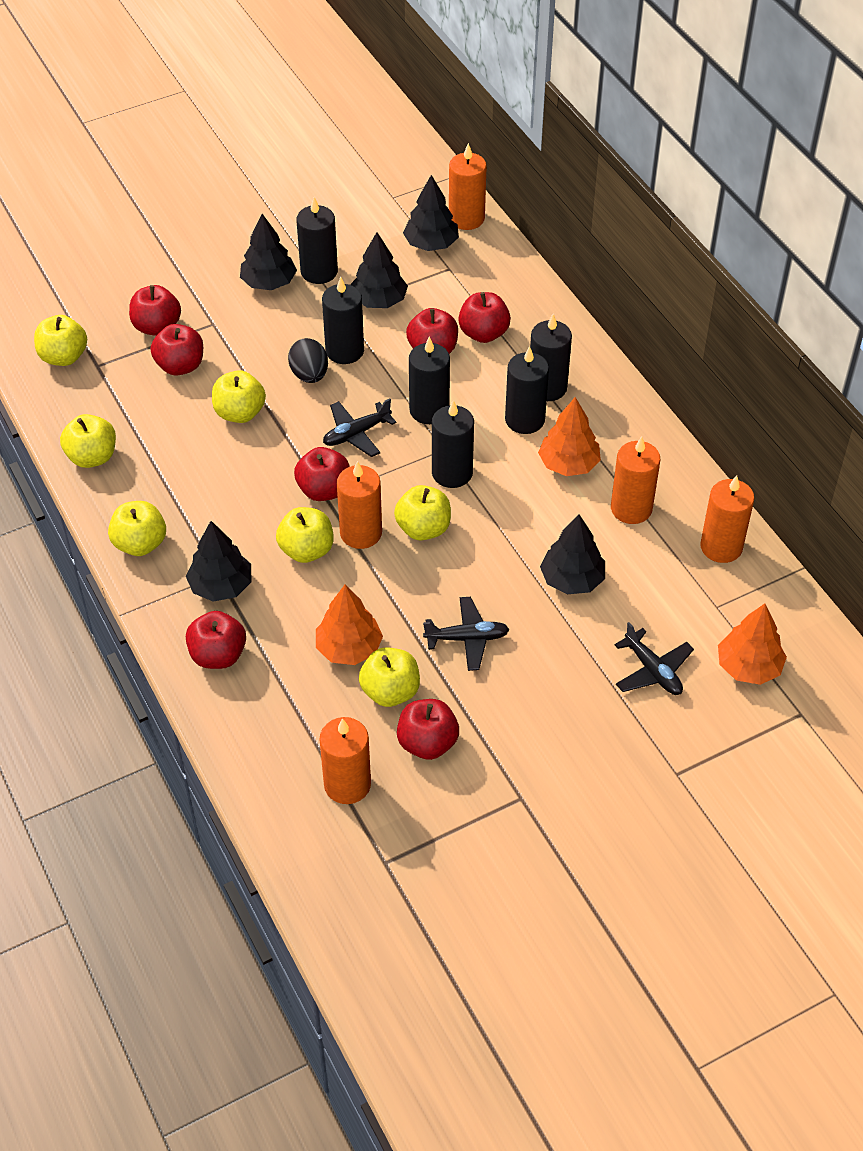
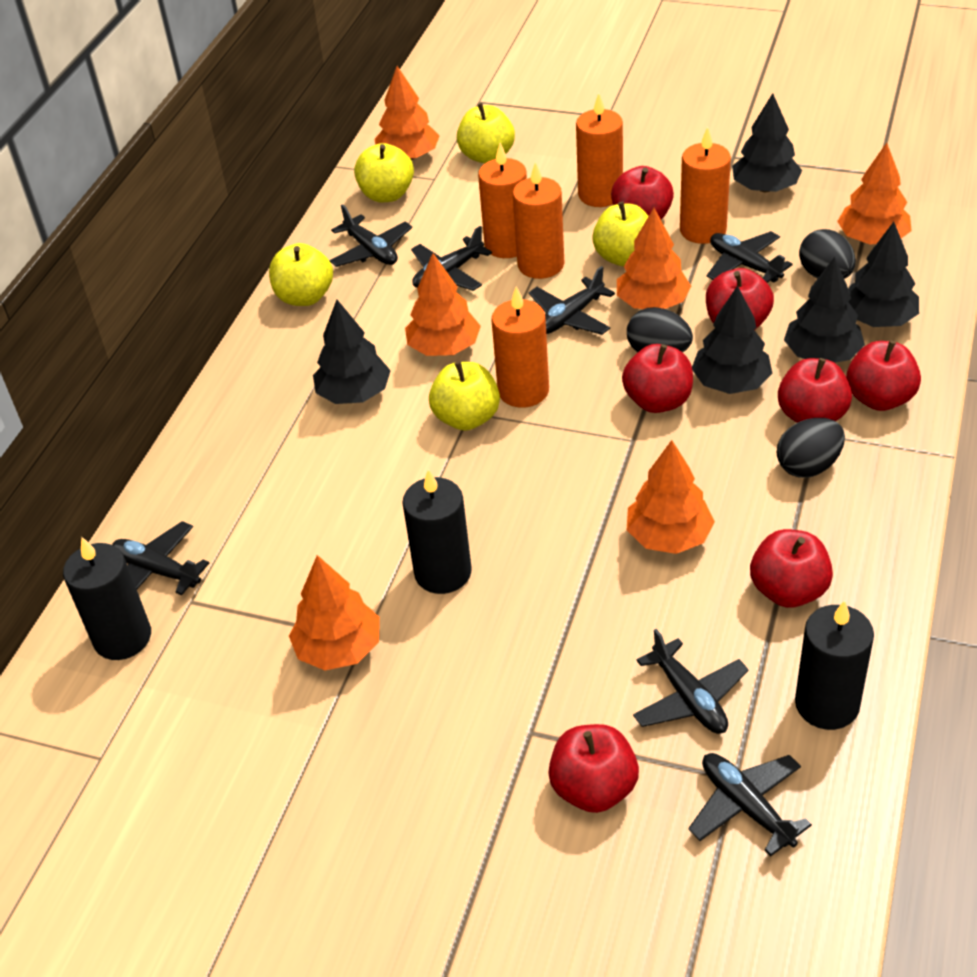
black candle: 6 -> 3
black egg: 1 -> 3
black plane: 3 -> 7
orange tree: 3 -> 6
yellow apple: 7 -> 5

